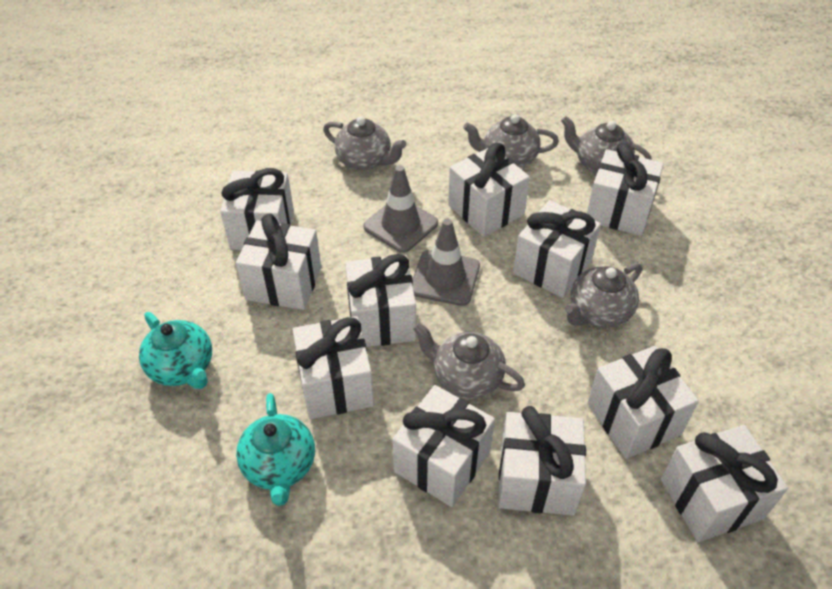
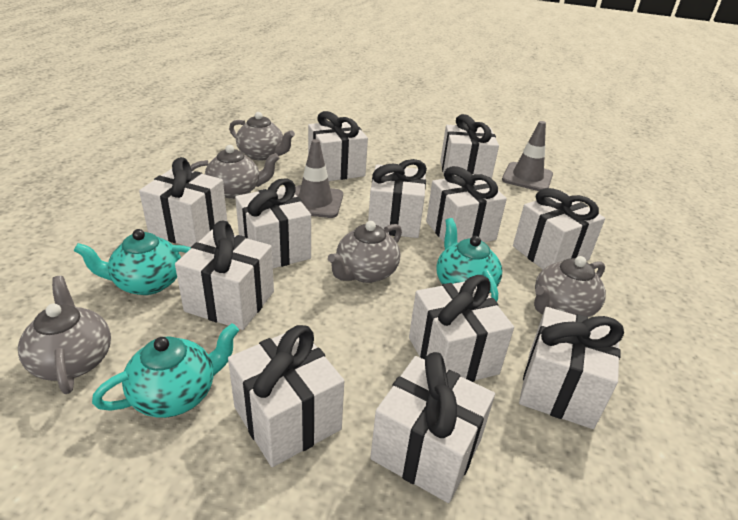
turquoise teapot: 2 -> 3
white gift: 11 -> 12

